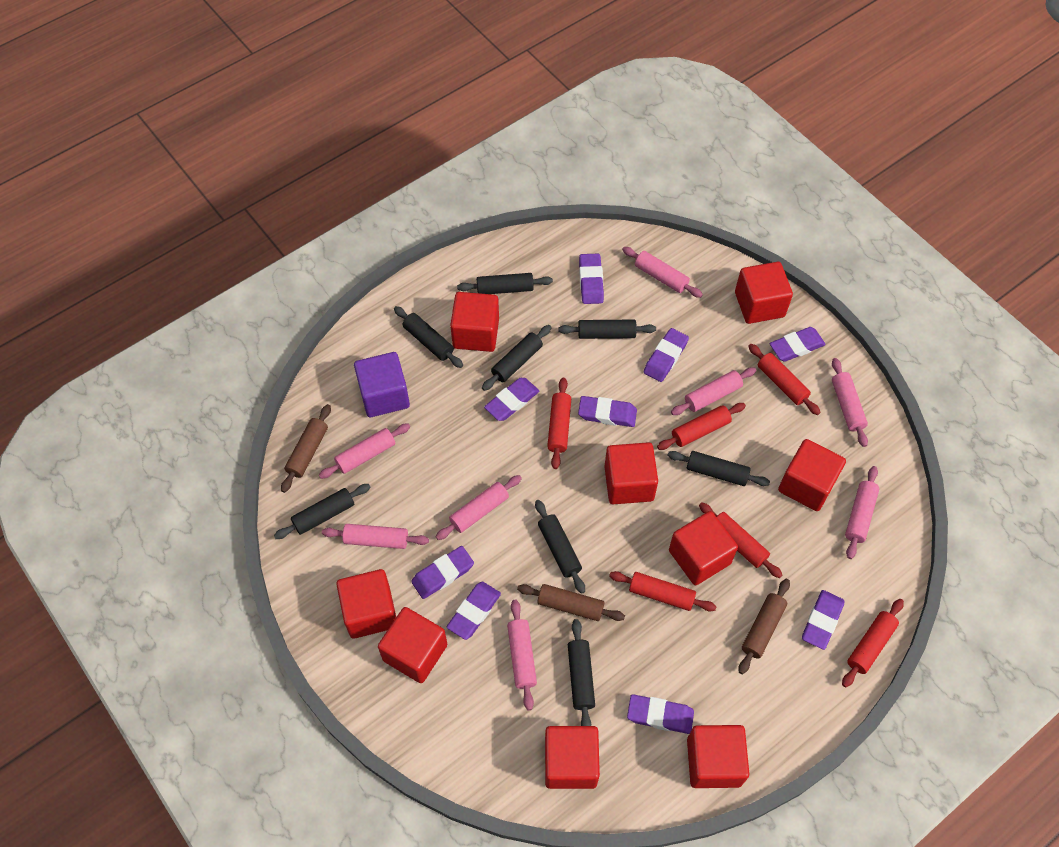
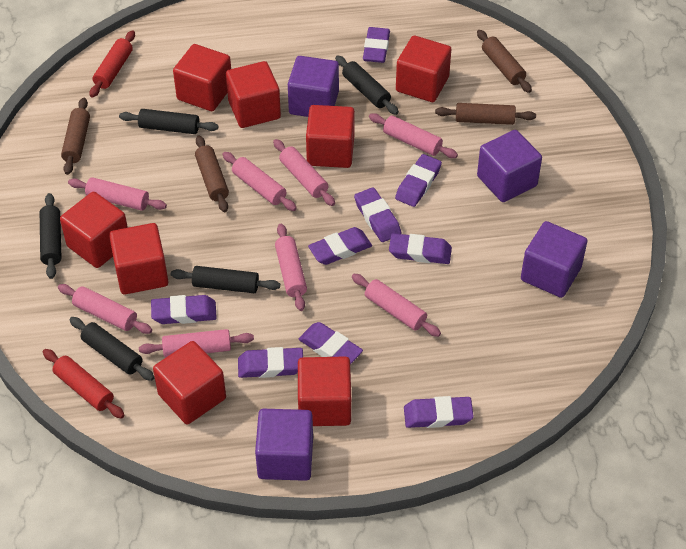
black rolling pin: 8 -> 5
brown rolling pin: 3 -> 4
purple cube: 1 -> 4
red cube: 9 -> 8
red rolling pin: 6 -> 2

